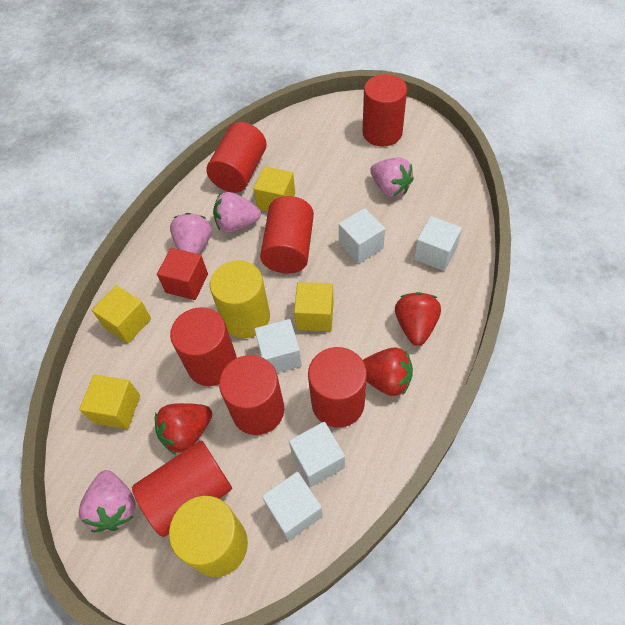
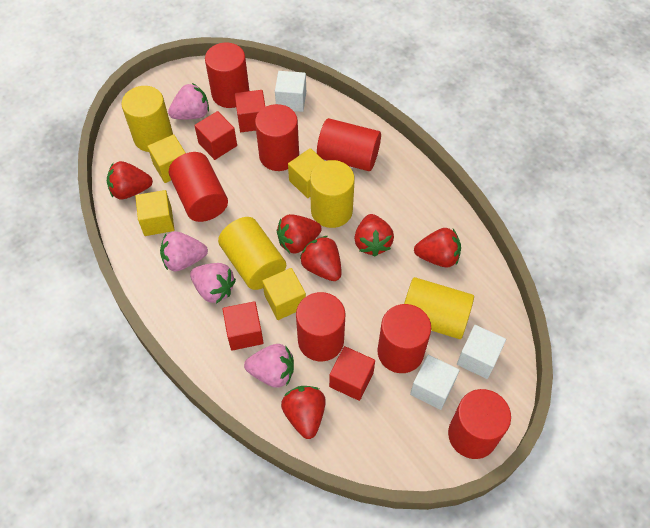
red cube: 1 -> 4
red strawberry: 3 -> 6
white cube: 5 -> 3
yellow cylinder: 2 -> 4

